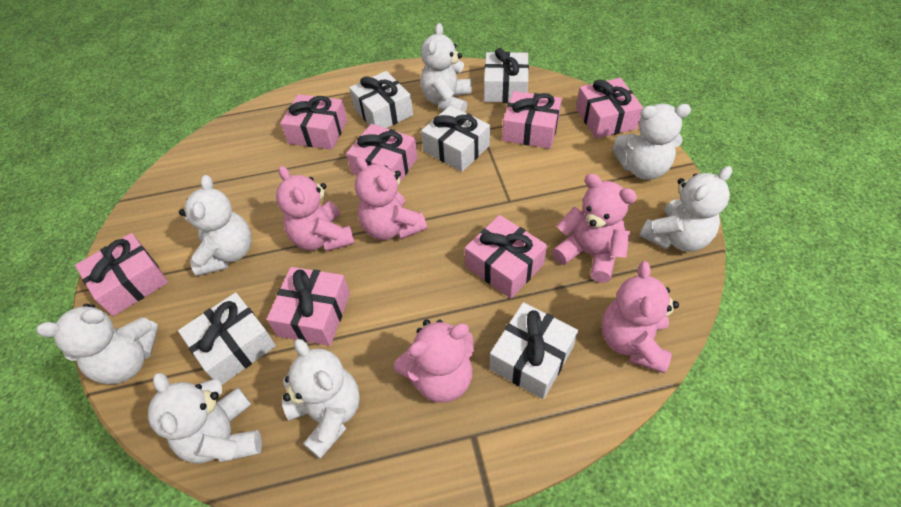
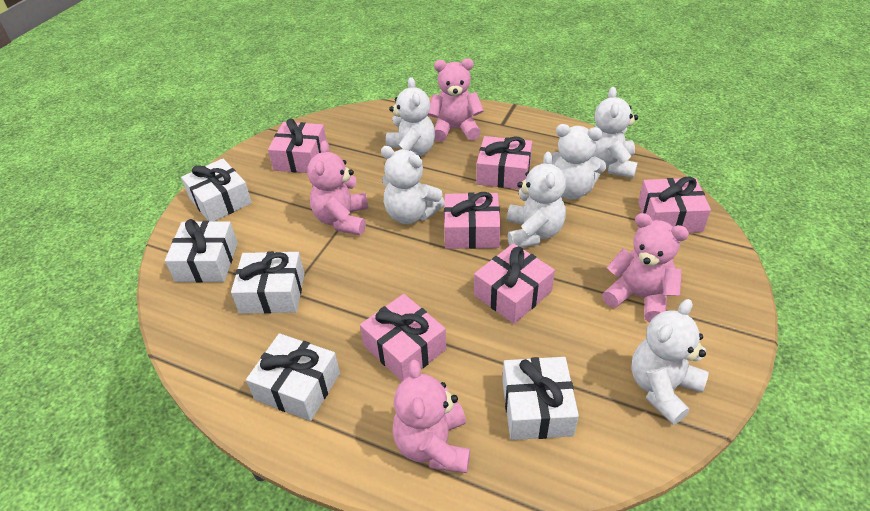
pink gift: 7 -> 6
pink teddy bear: 5 -> 4
white teddy bear: 7 -> 6

